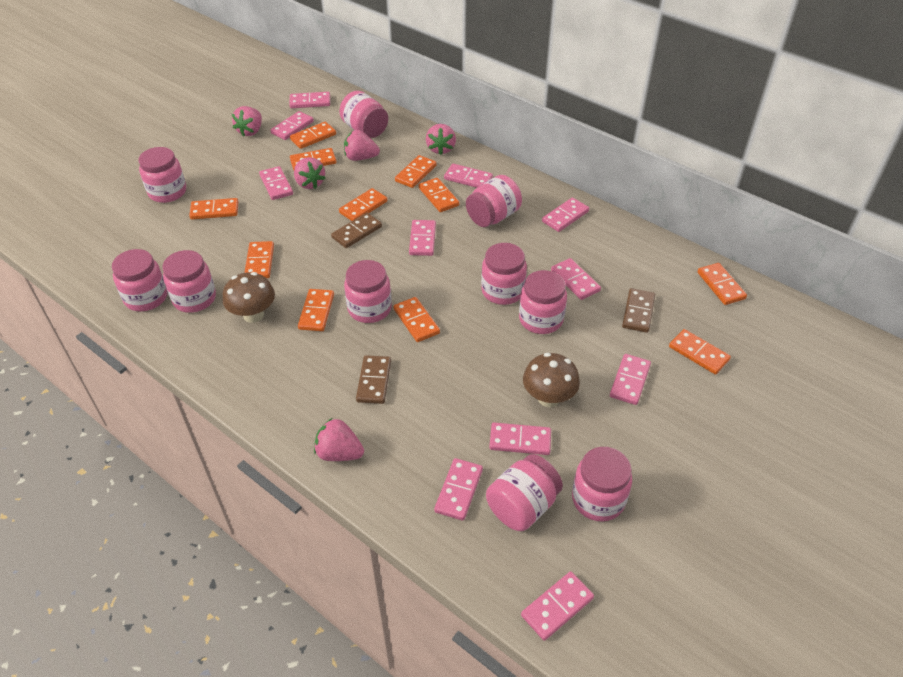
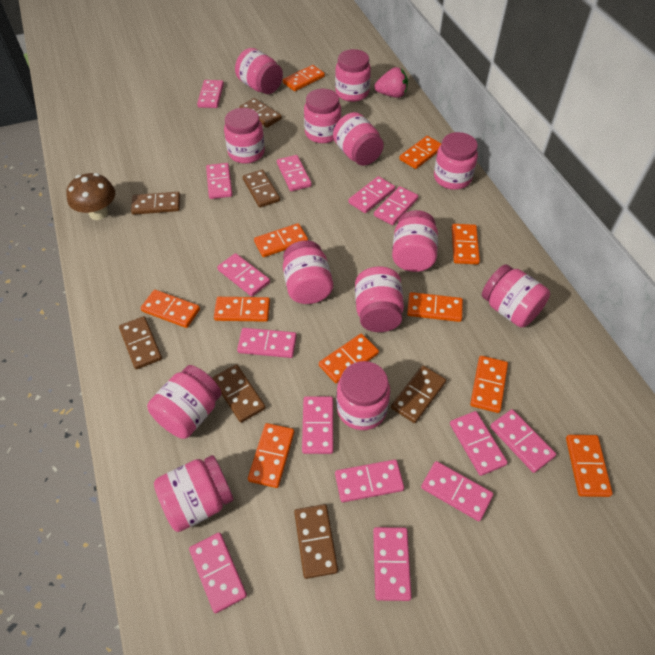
brown domino: 3 -> 7
brown mushroom: 2 -> 1
pink domino: 11 -> 14
pink jar: 10 -> 13
pink strawberry: 5 -> 1

